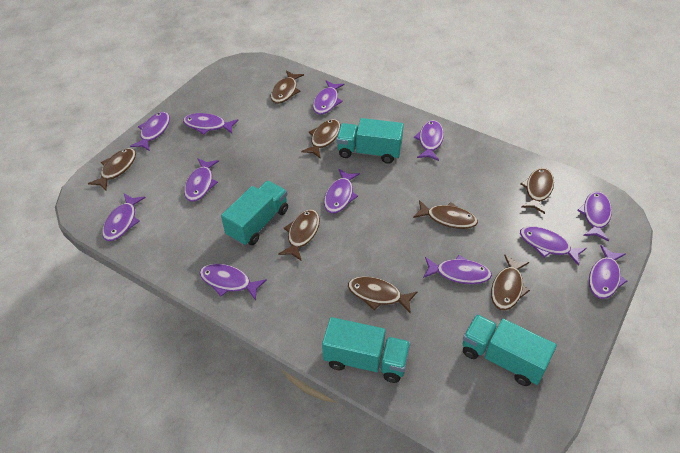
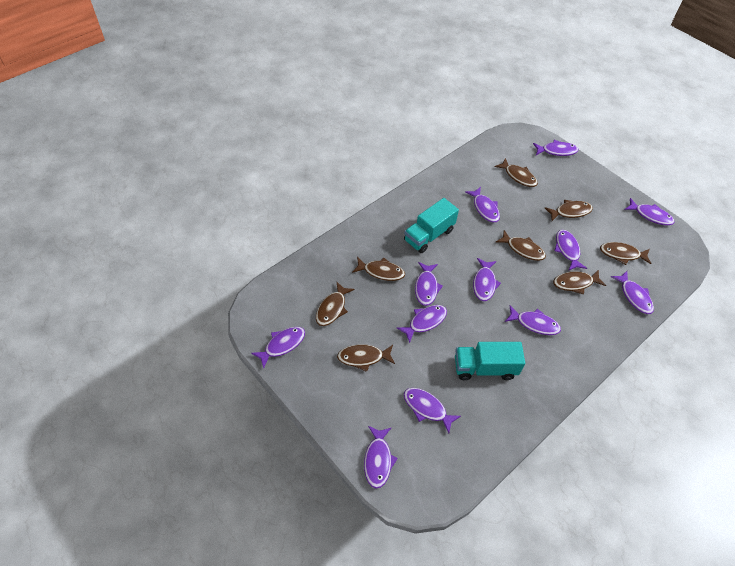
turquoise truck: 4 -> 2

